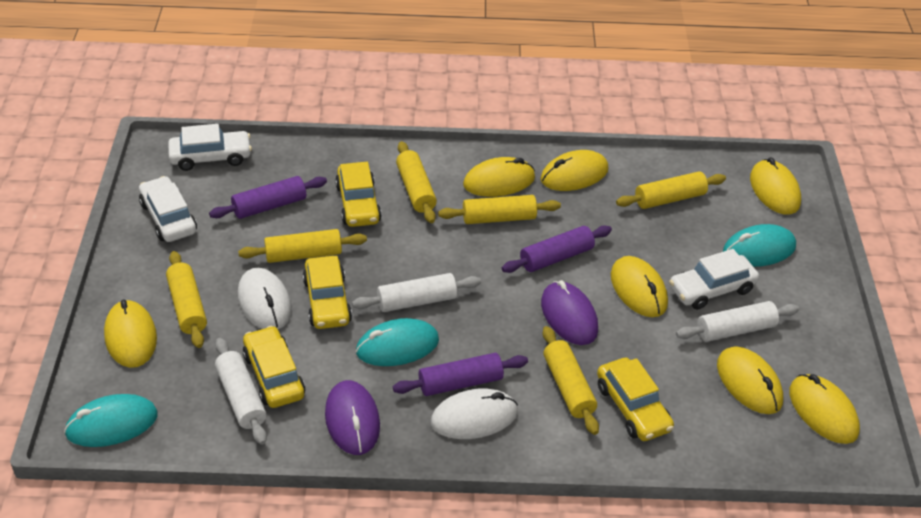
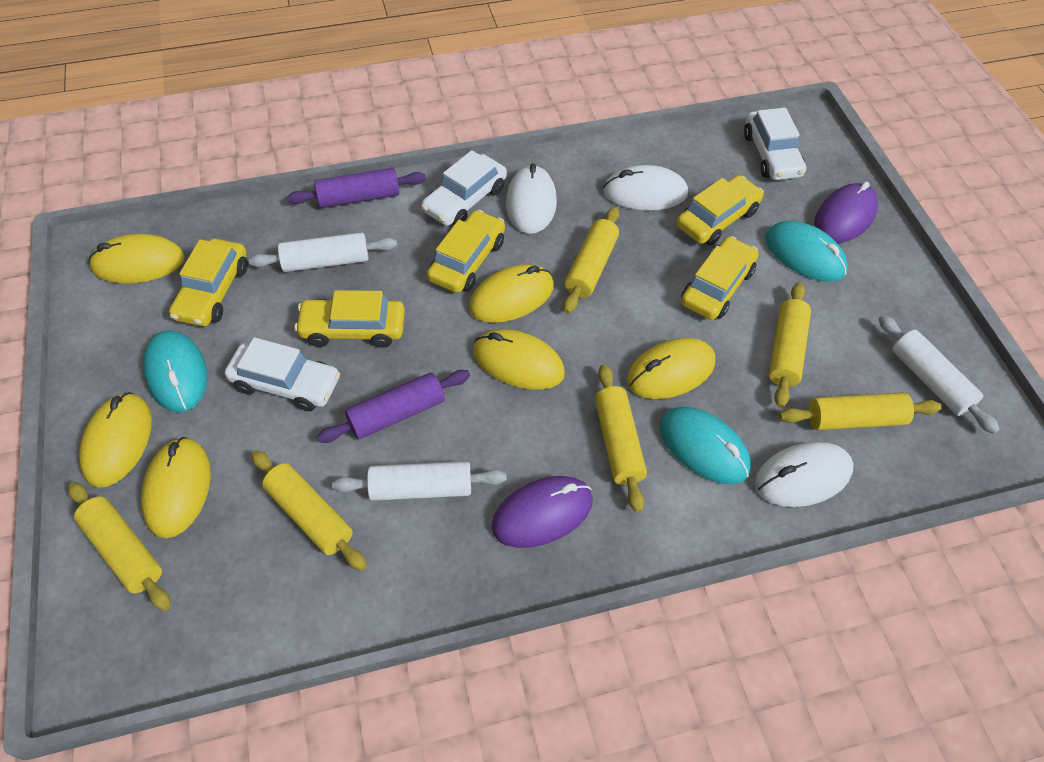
purple rolling pin: 3 -> 2
white mouse: 2 -> 3
yellow car: 4 -> 5
yellow mouse: 7 -> 6

